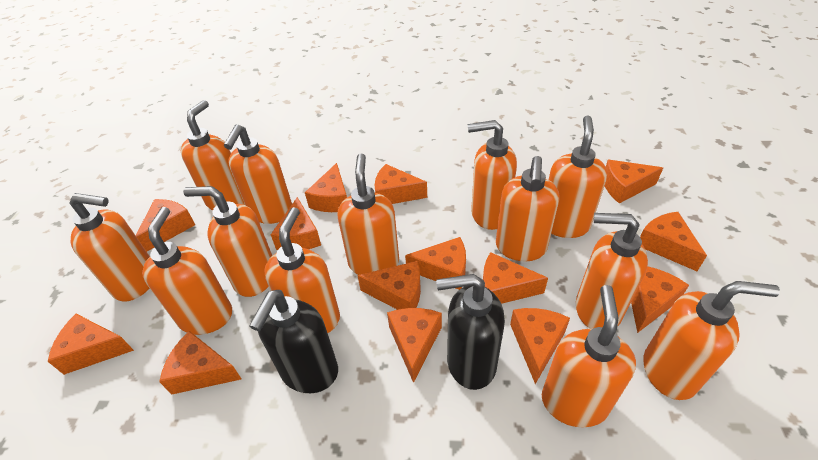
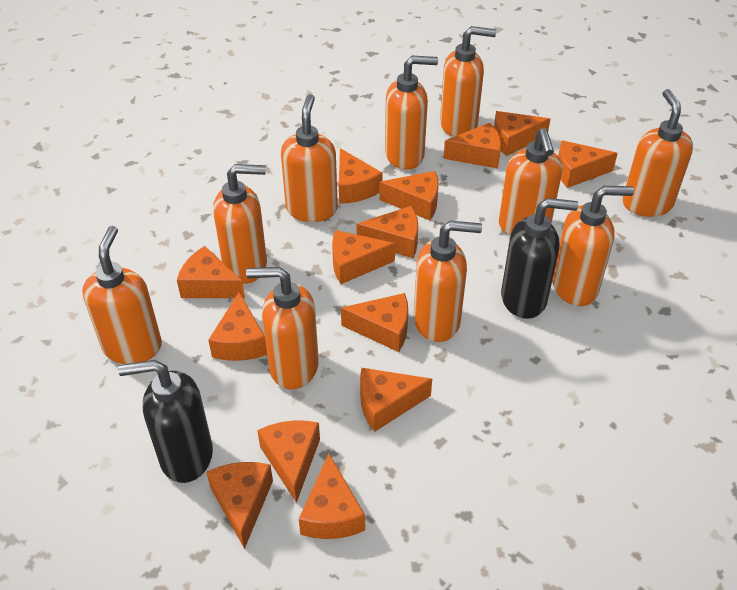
orange soap dispenser: 13 -> 10

